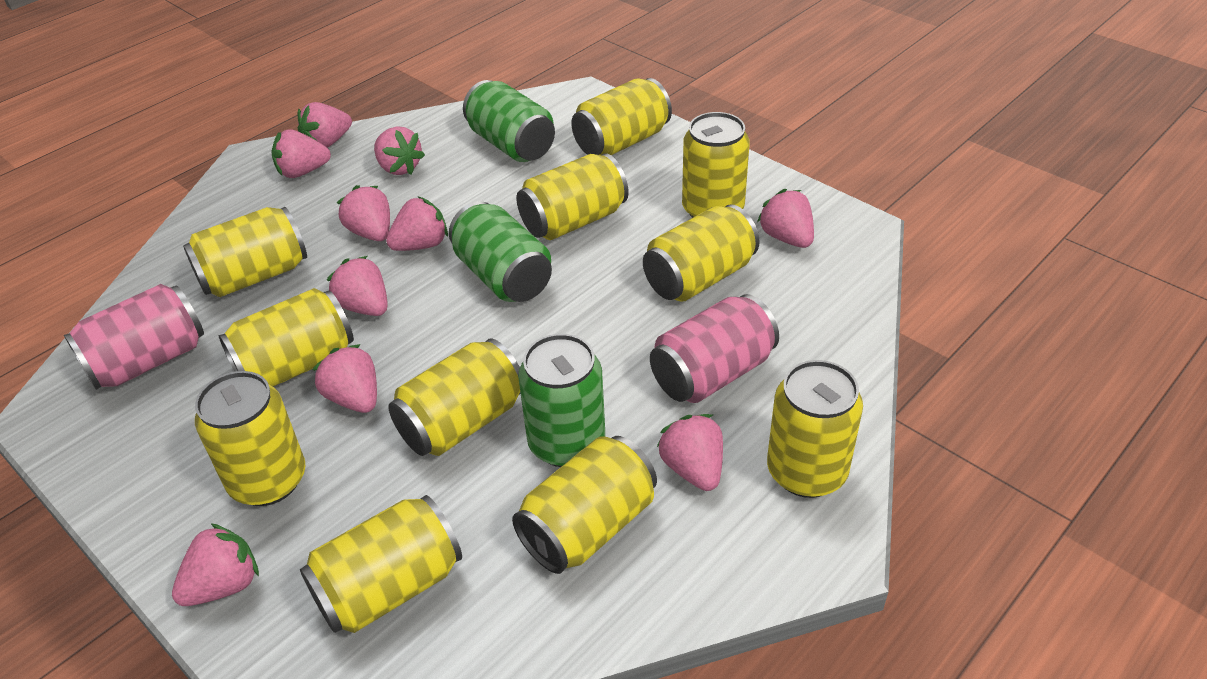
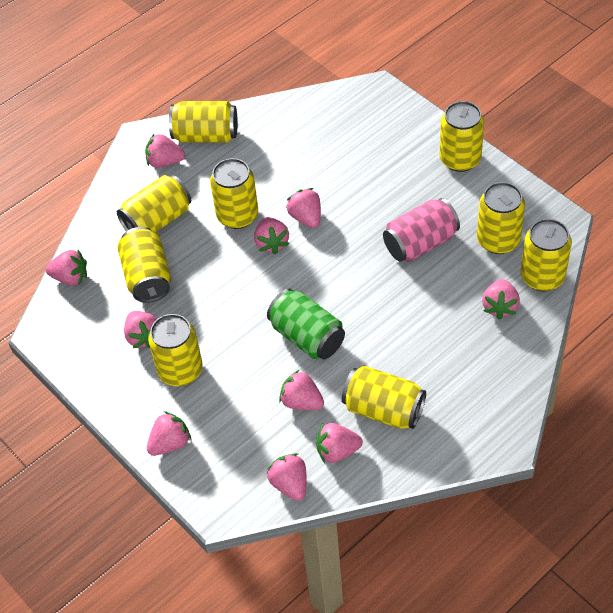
green can: 3 -> 1
pink can: 2 -> 1
yellow can: 11 -> 9

